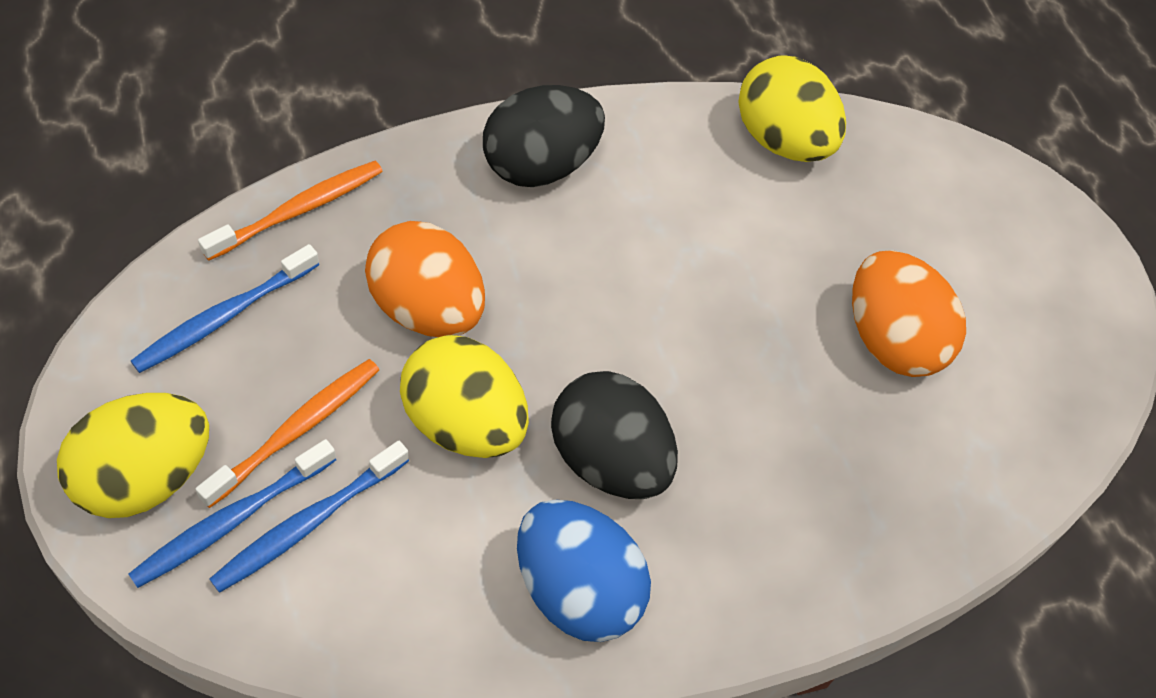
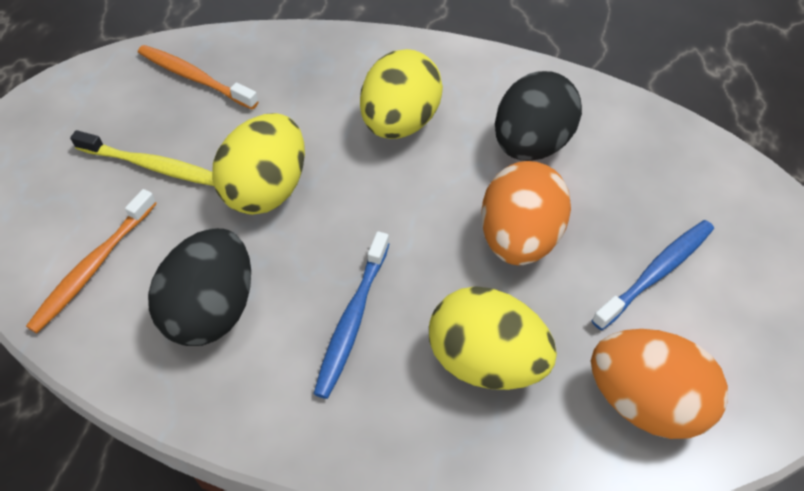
blue egg: 1 -> 0
blue toothbrush: 3 -> 2
yellow toothbrush: 0 -> 1

